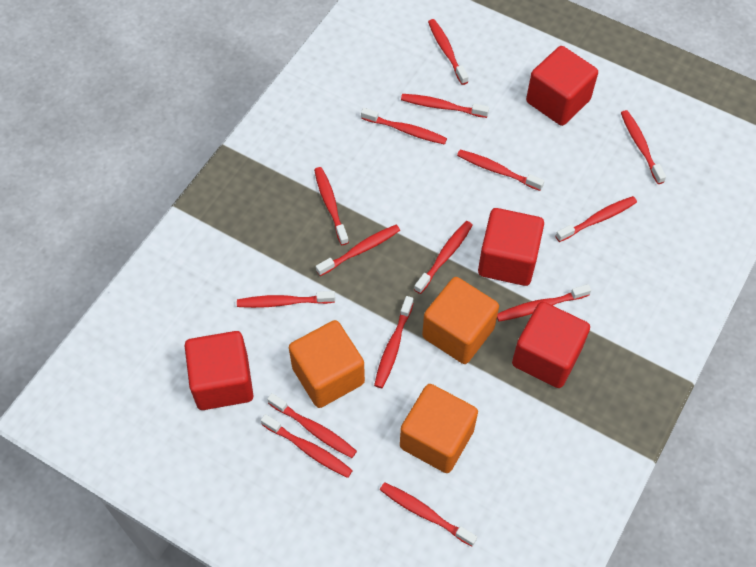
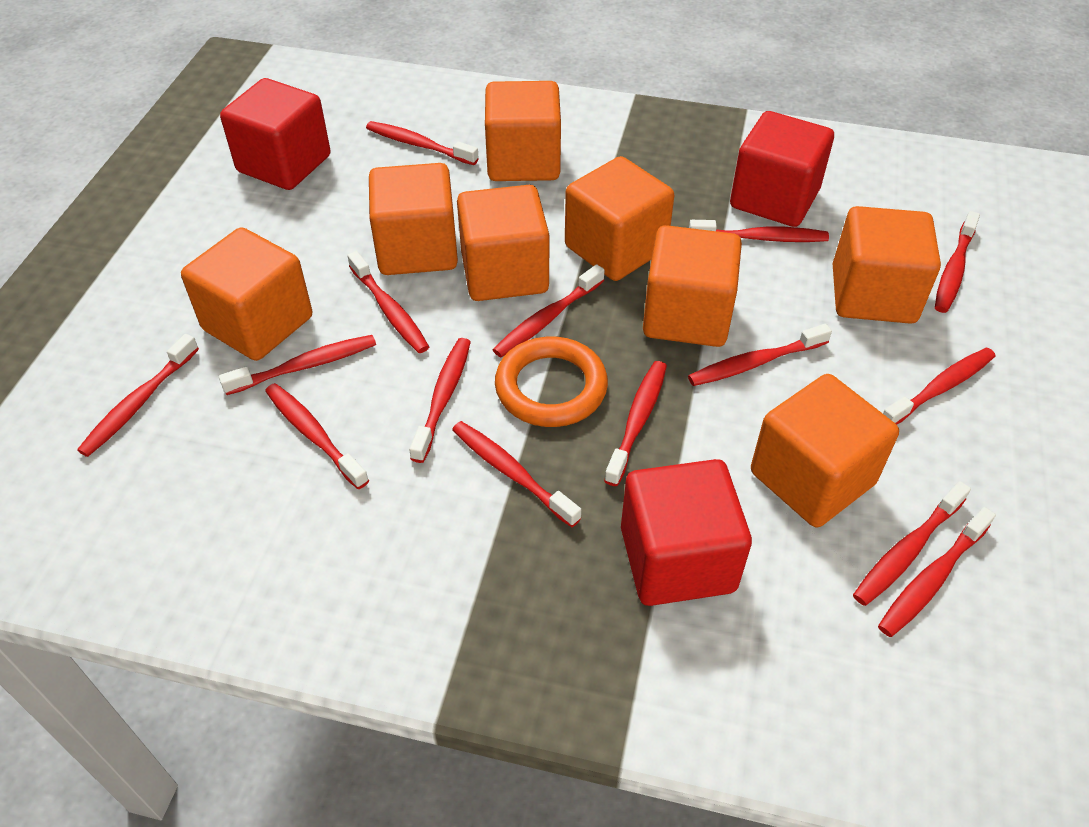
orange cube: 3 -> 8
orange ring: 0 -> 1
red cube: 4 -> 3

